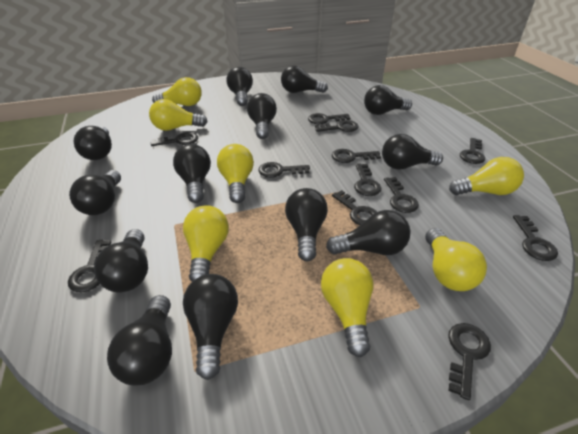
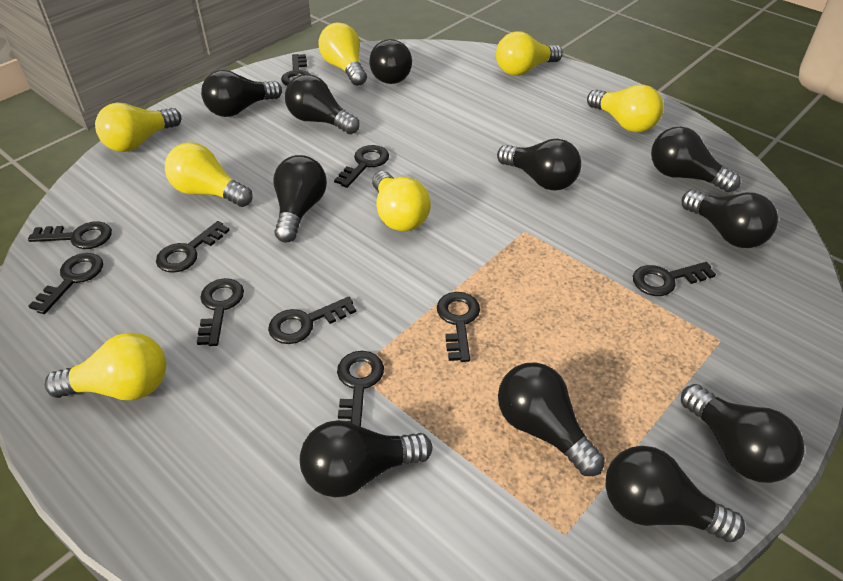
black key: 12 -> 10
black light bulb: 13 -> 11

